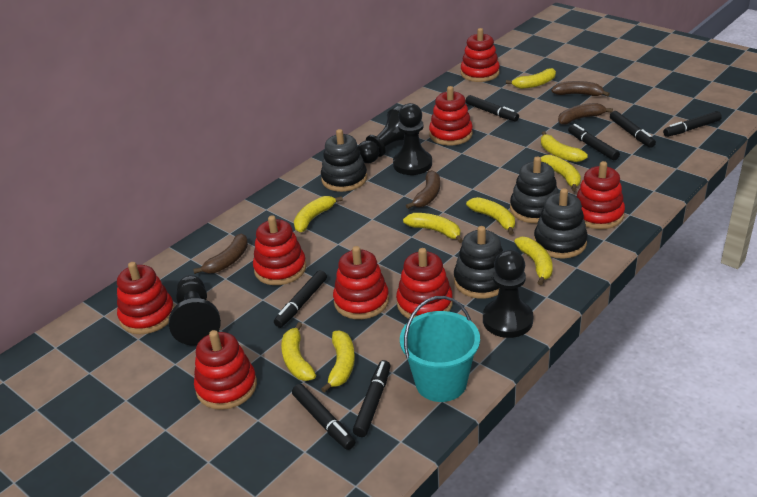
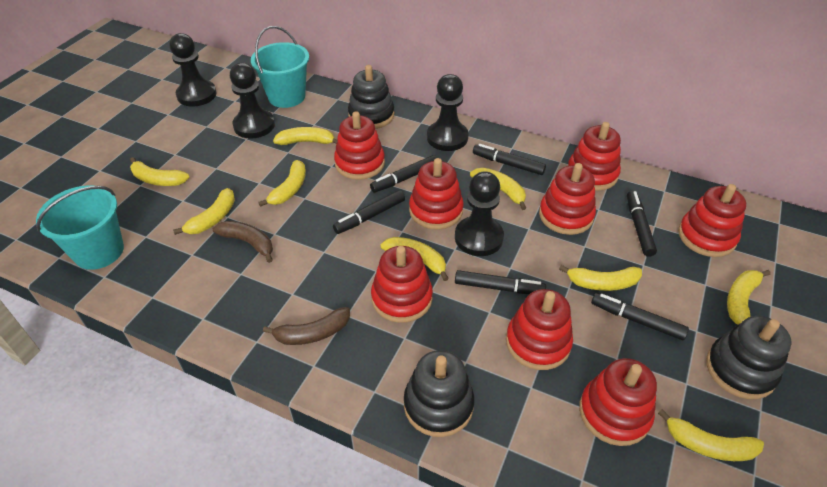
black marker: 7 -> 6
black stacking toy: 4 -> 3
brown banana: 4 -> 2
turquoise bucket: 1 -> 2

